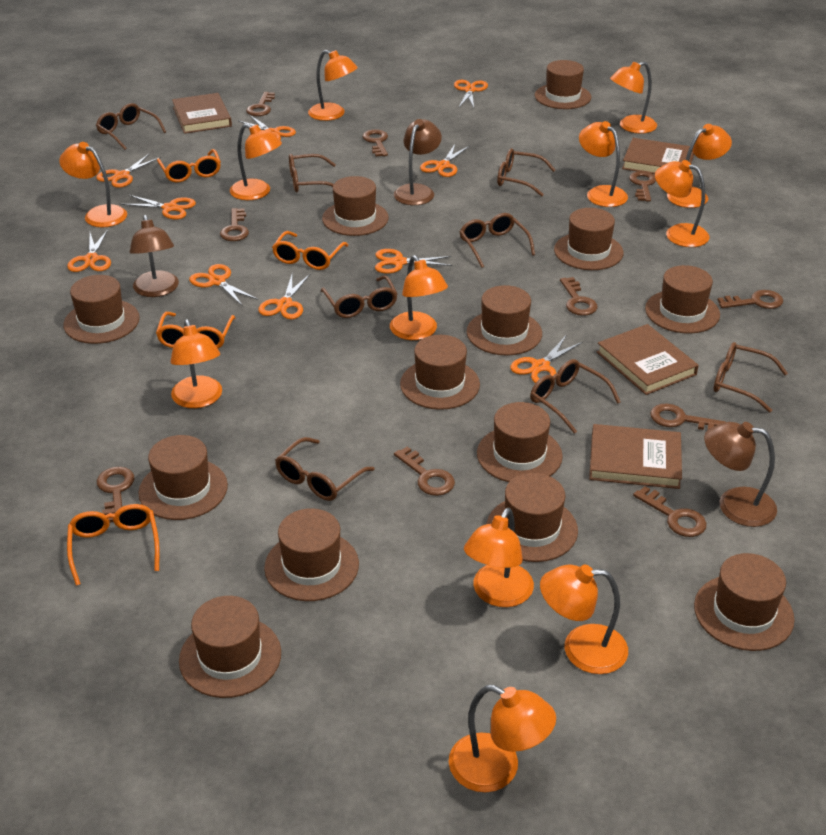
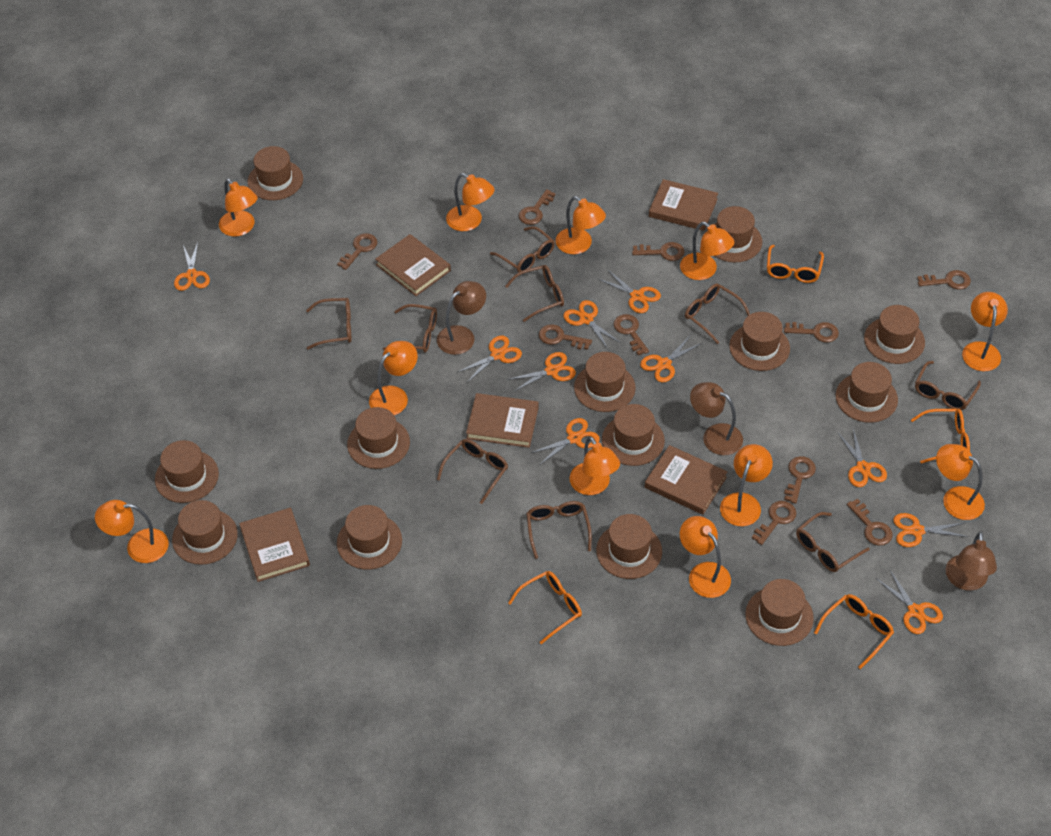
brown book: 4 -> 5
brown glasses: 8 -> 9
orange lamp: 12 -> 11

